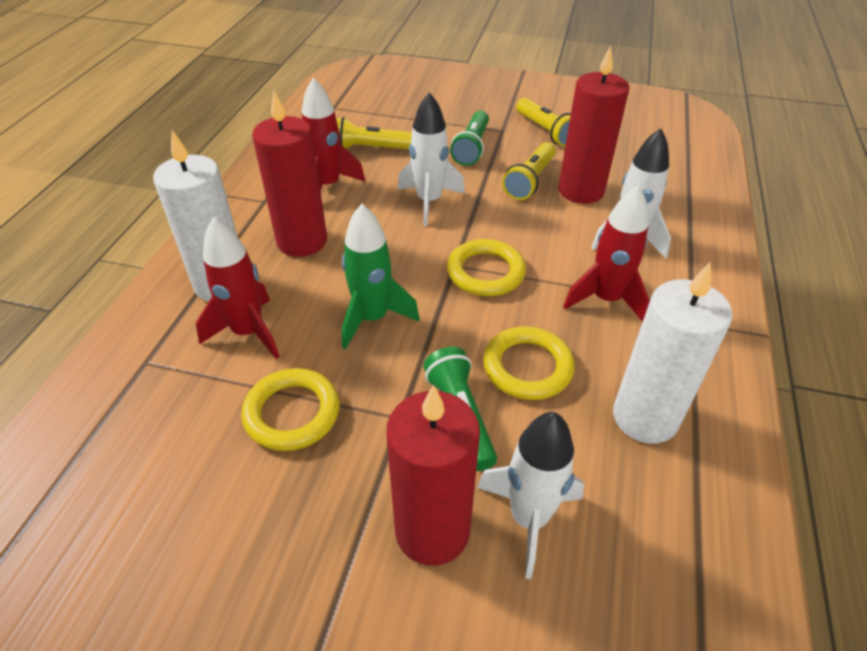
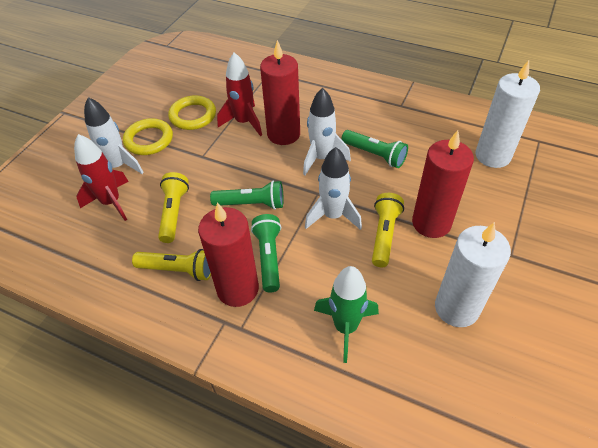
green flashlight: 2 -> 3
red rocket: 3 -> 2
yellow ring: 3 -> 2

